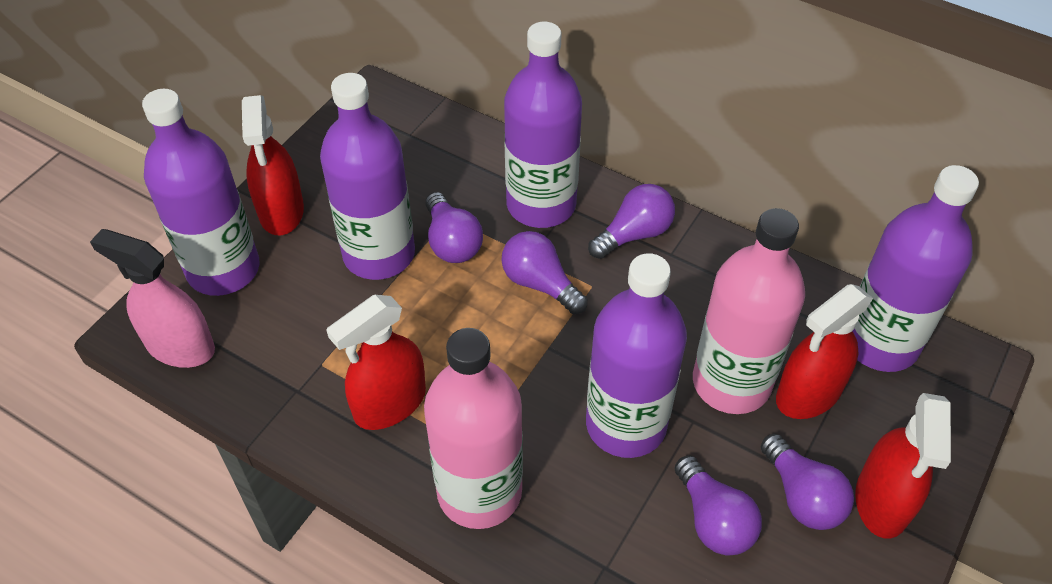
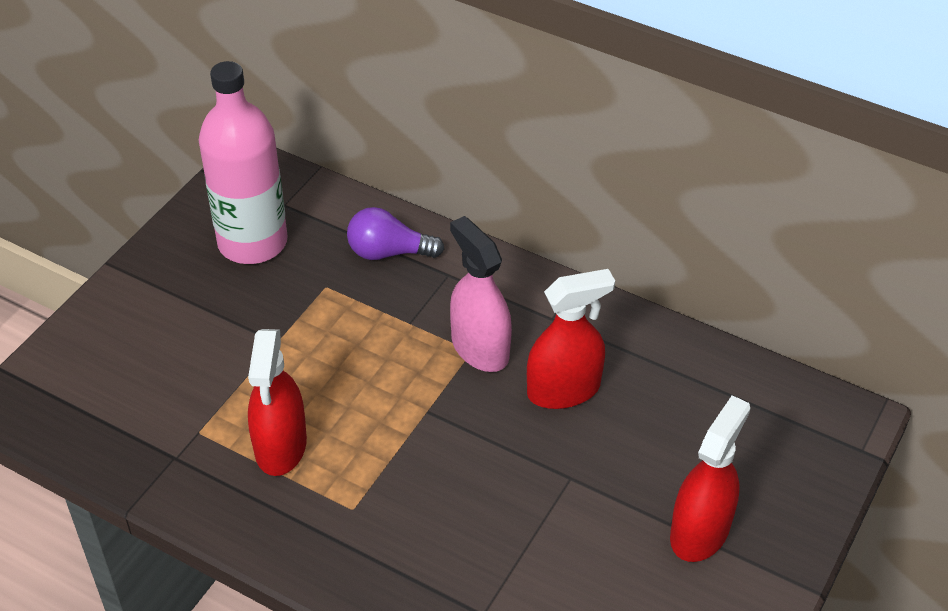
pink bottle: 2 -> 1
purple bottle: 5 -> 0
purple light bulb: 5 -> 1
red spray bottle: 4 -> 3

